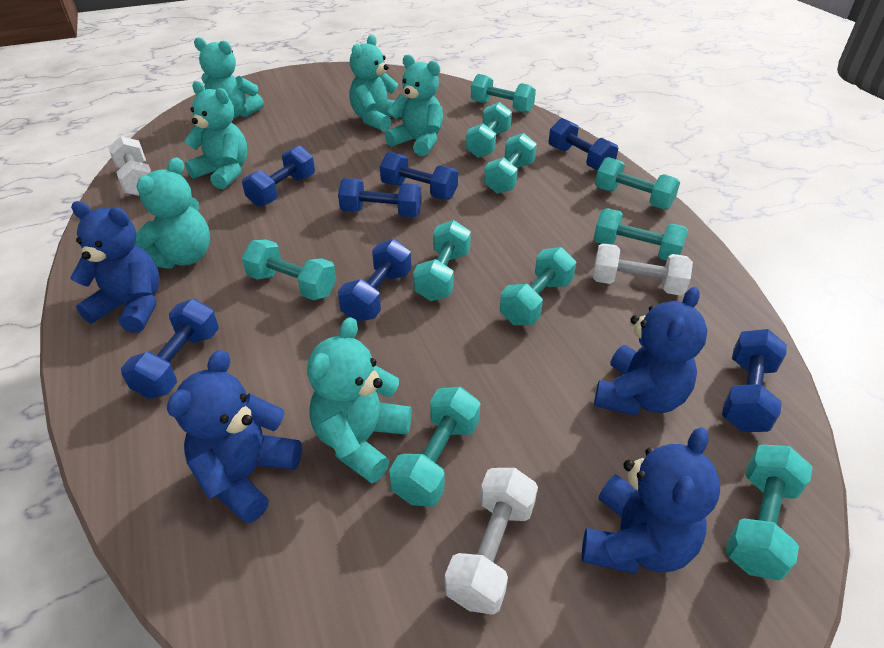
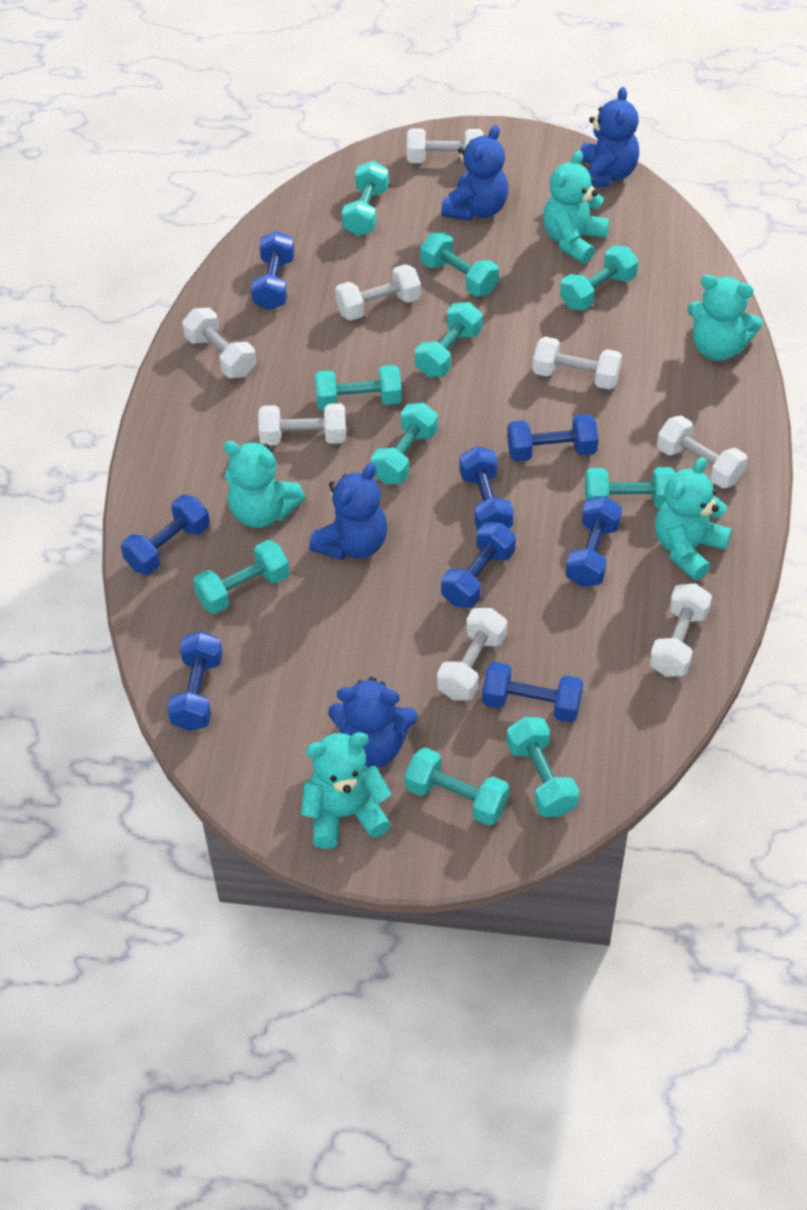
blue dumbbell: 7 -> 8
turquoise teddy bear: 6 -> 5
white dumbbell: 3 -> 8

